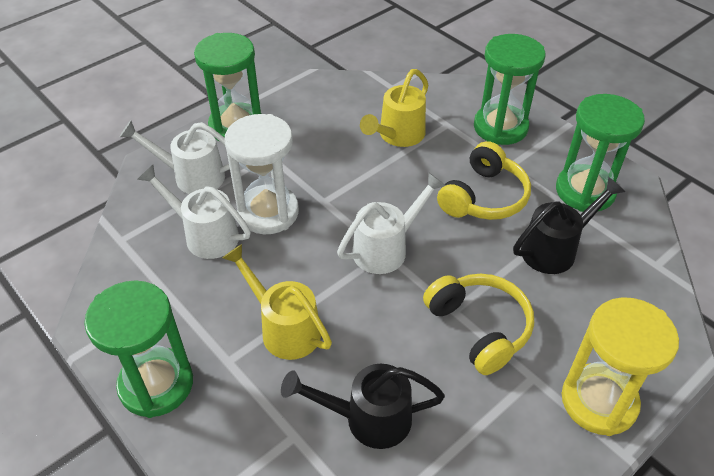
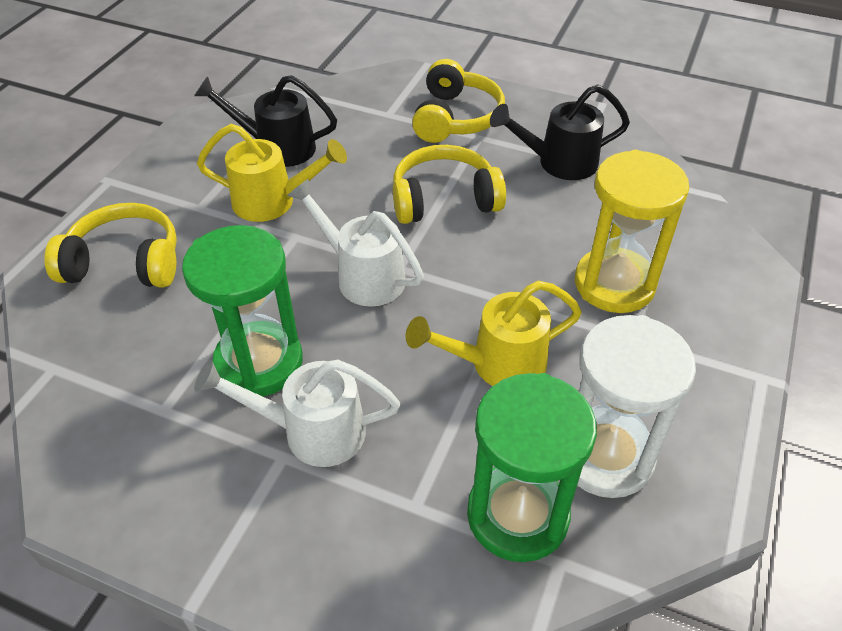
green hourglass: 4 -> 2
white watering can: 3 -> 2
yellow headphones: 2 -> 3

